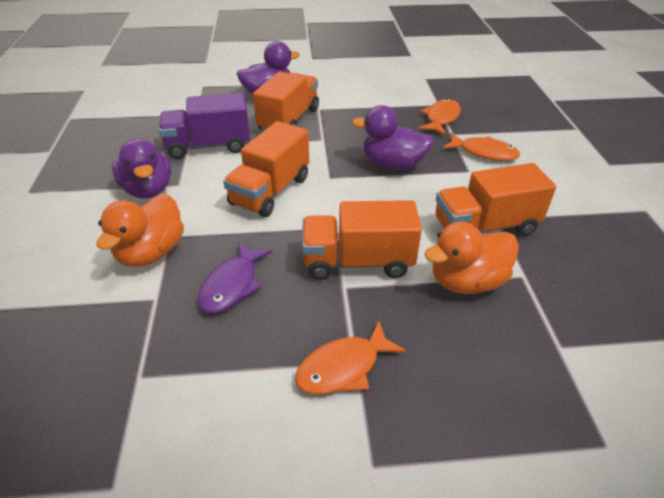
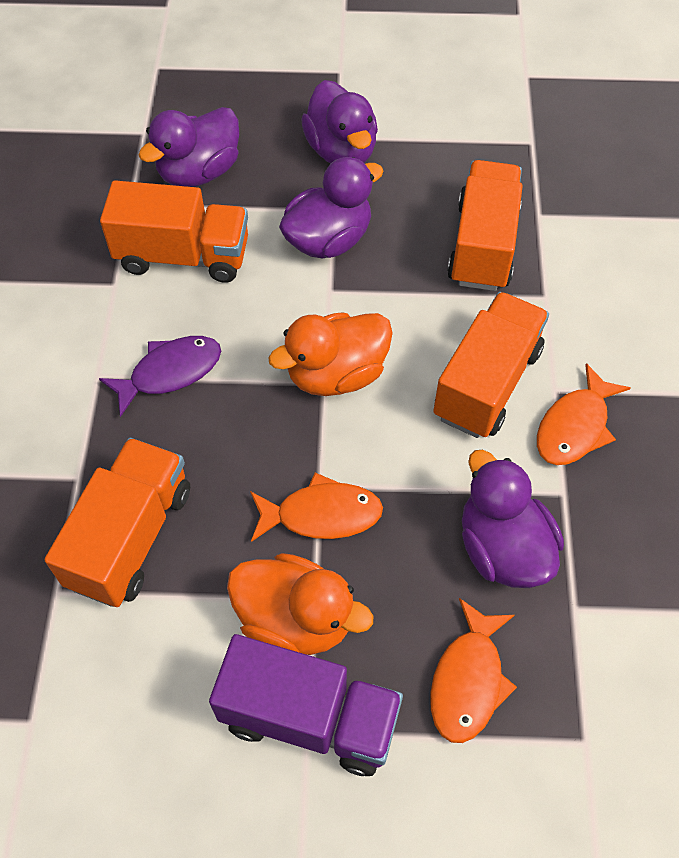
purple duck: 3 -> 4

